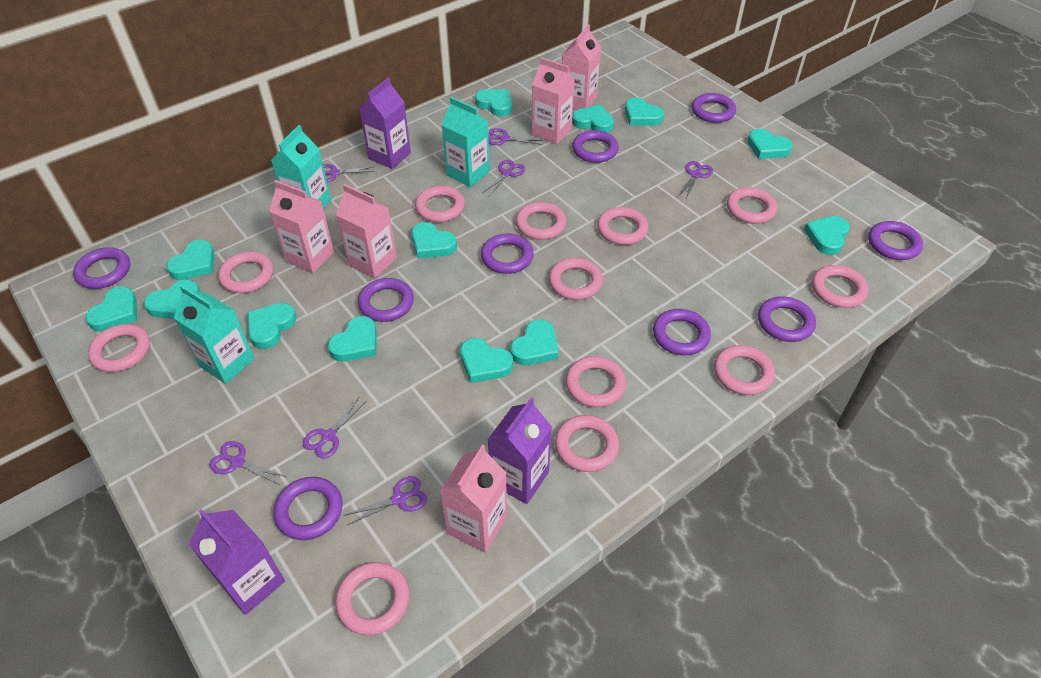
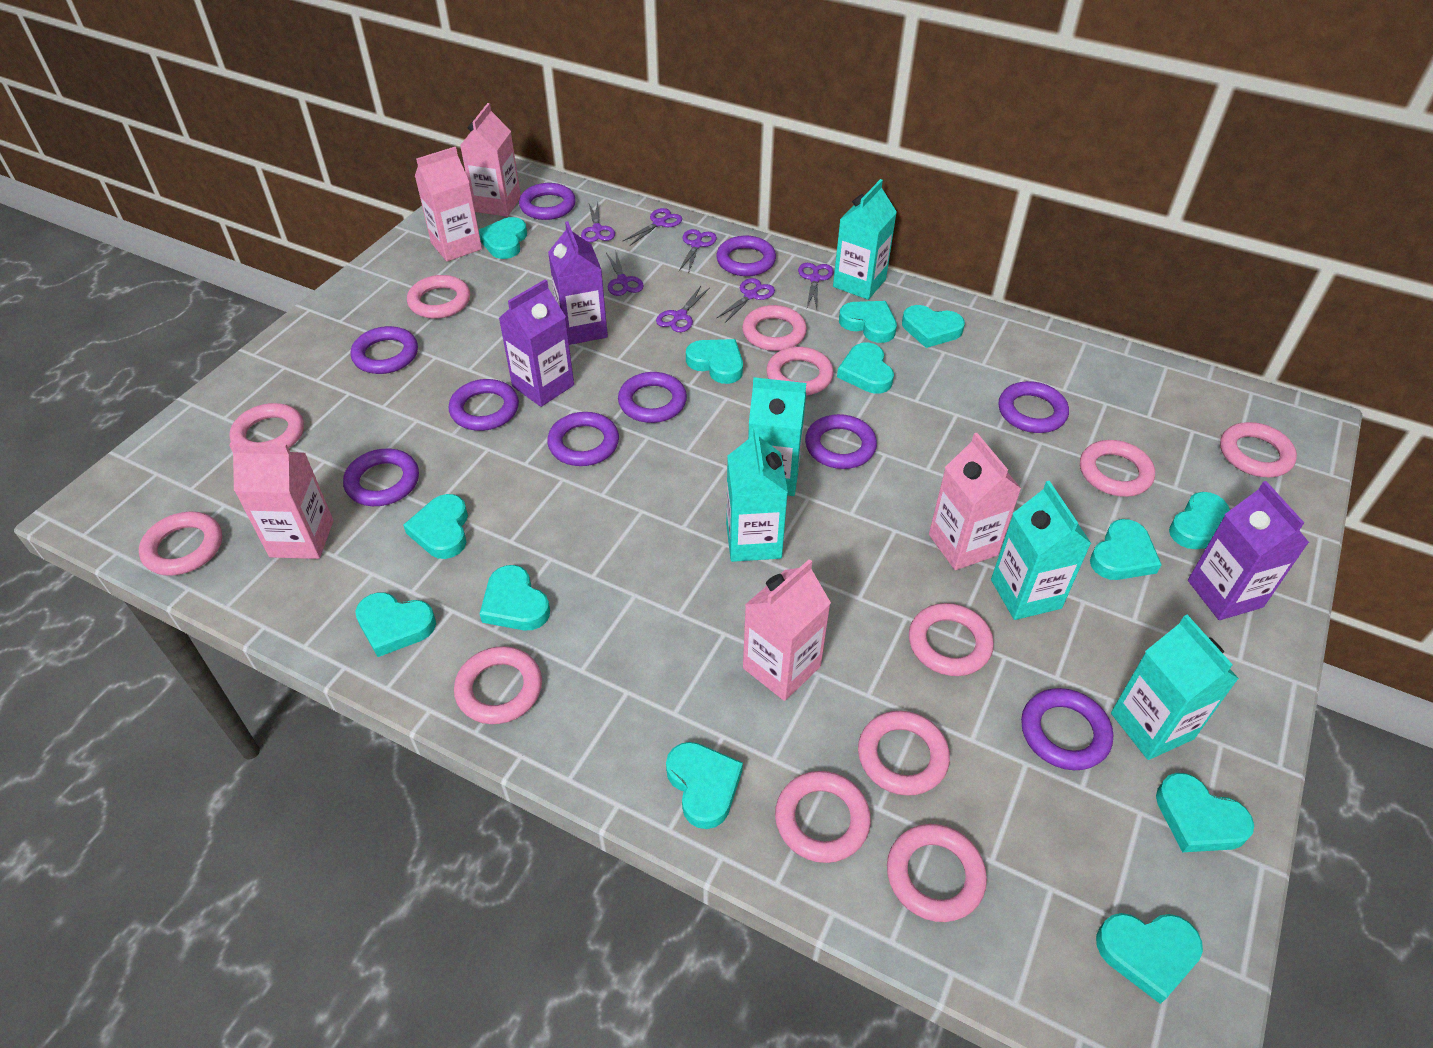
purple ring: 9 -> 10
turquoise carton: 3 -> 5

